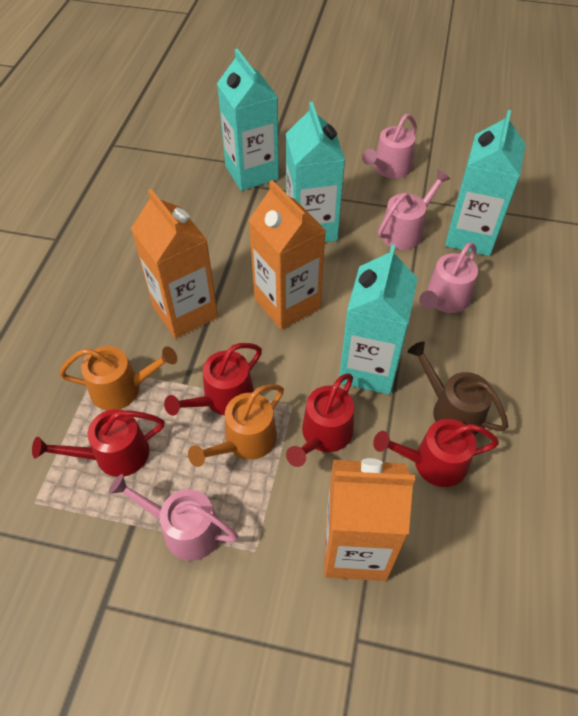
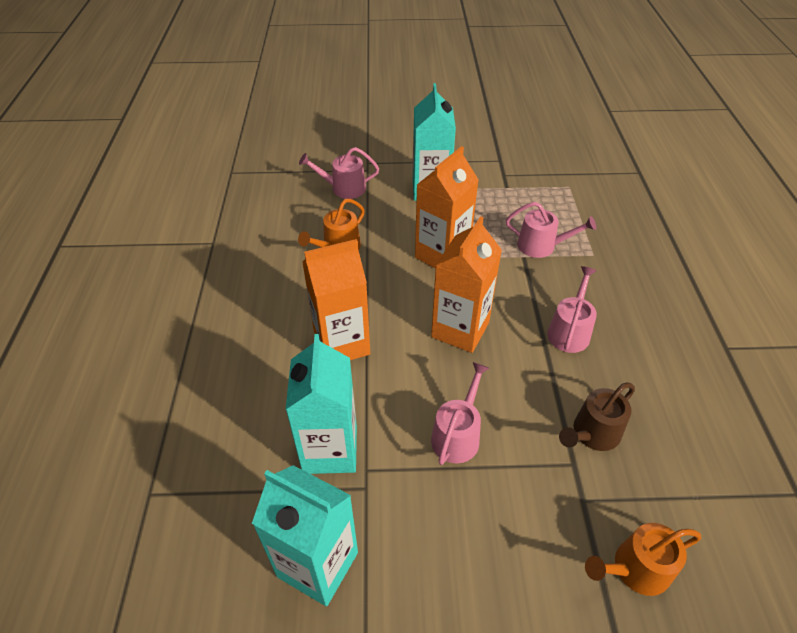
red watering can: 4 -> 0
turquoise carton: 4 -> 3

